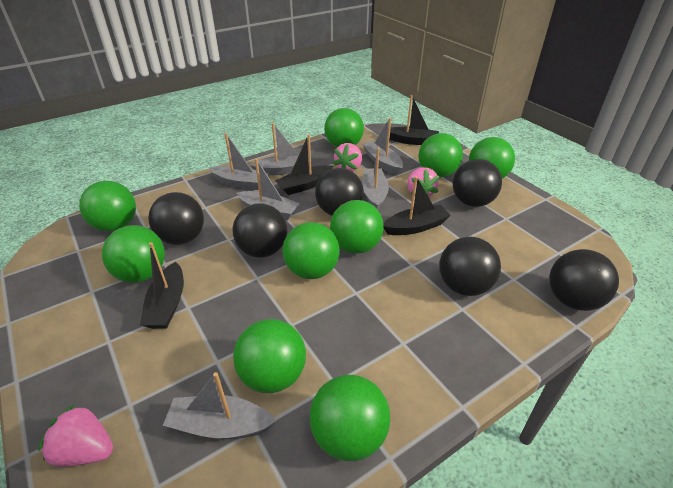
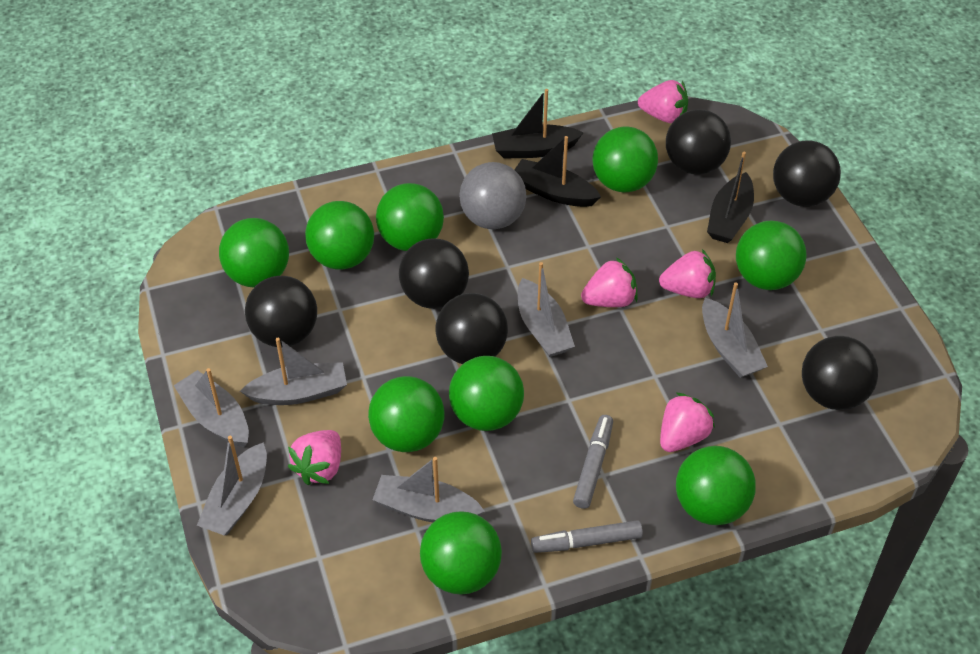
black boat: 4 -> 3
grey ball: 0 -> 1
grey marker: 0 -> 2
pink strawberry: 3 -> 5

